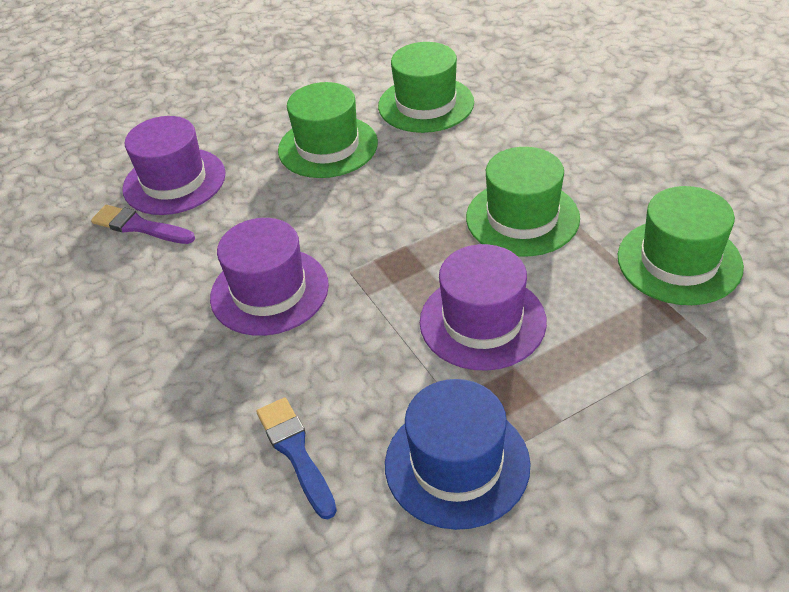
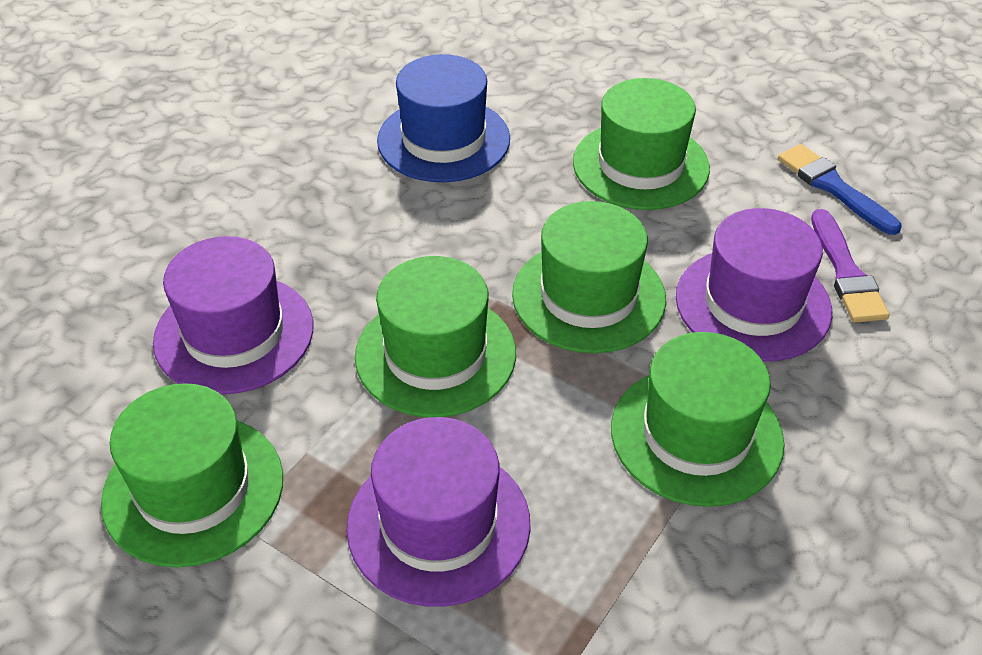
green hat: 4 -> 5

